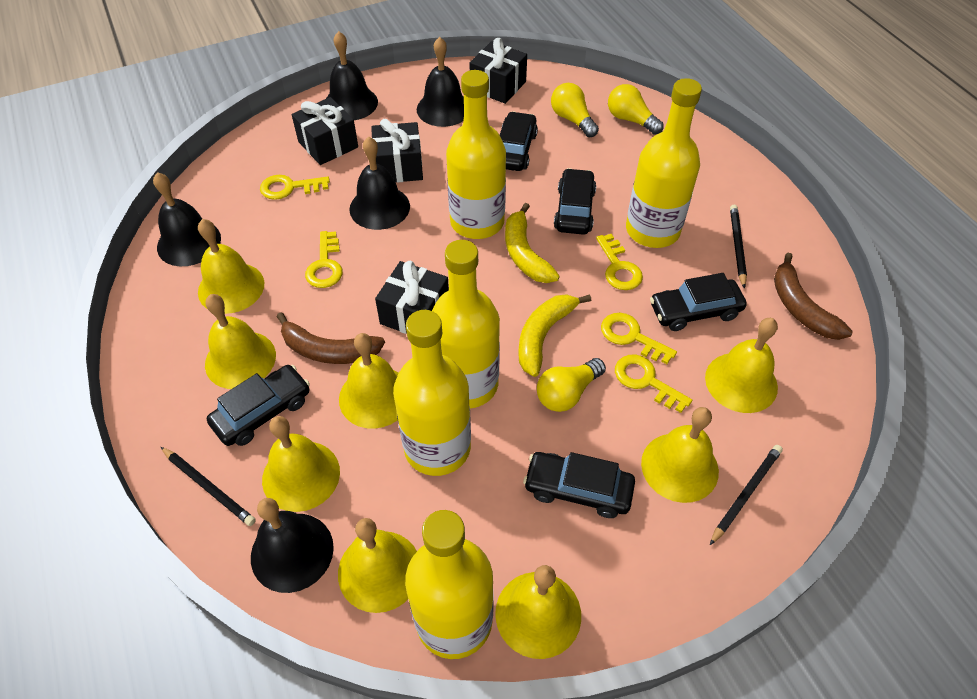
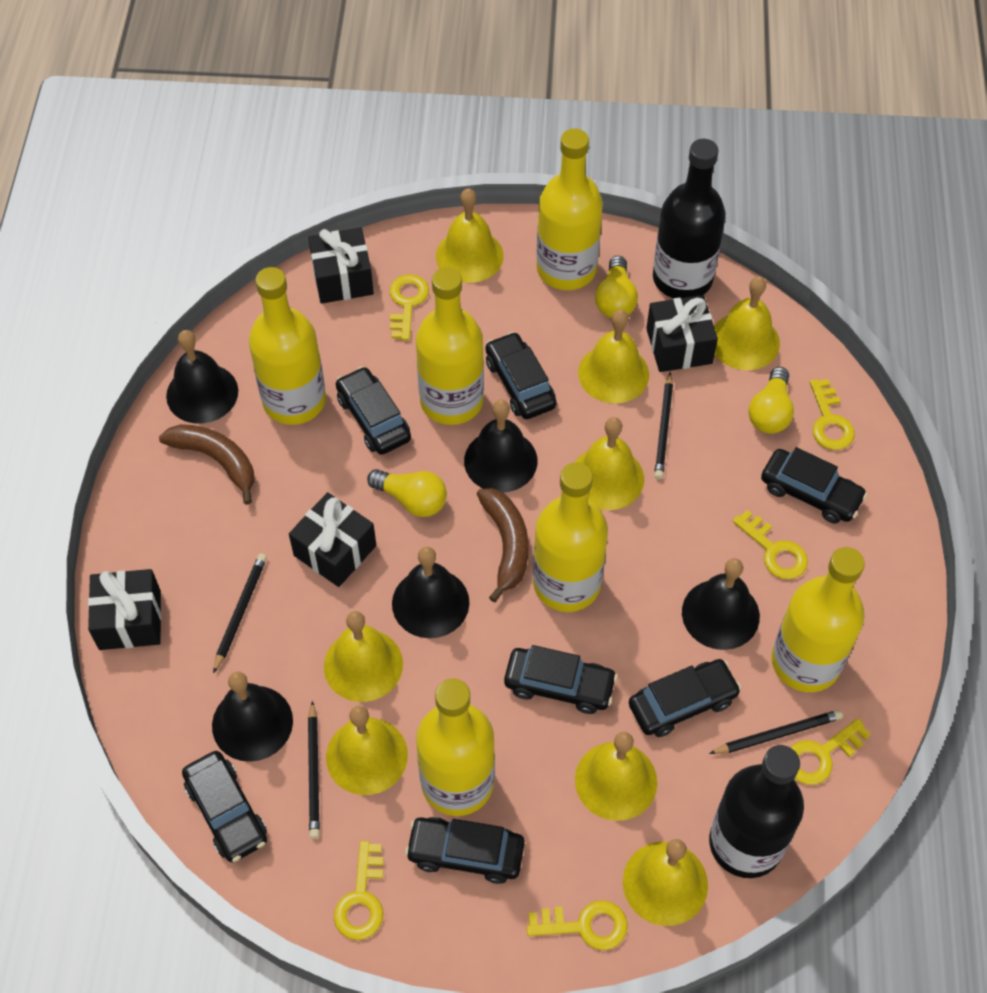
black bottle: 0 -> 2
black car: 5 -> 7
black pencil: 3 -> 4
yellow banana: 2 -> 0
yellow bottle: 5 -> 6
yellow key: 5 -> 6

